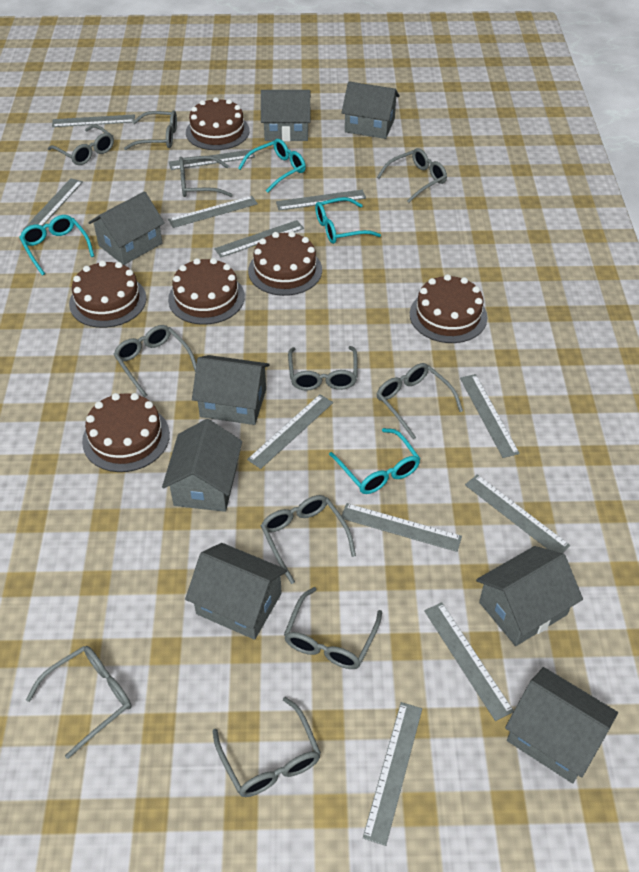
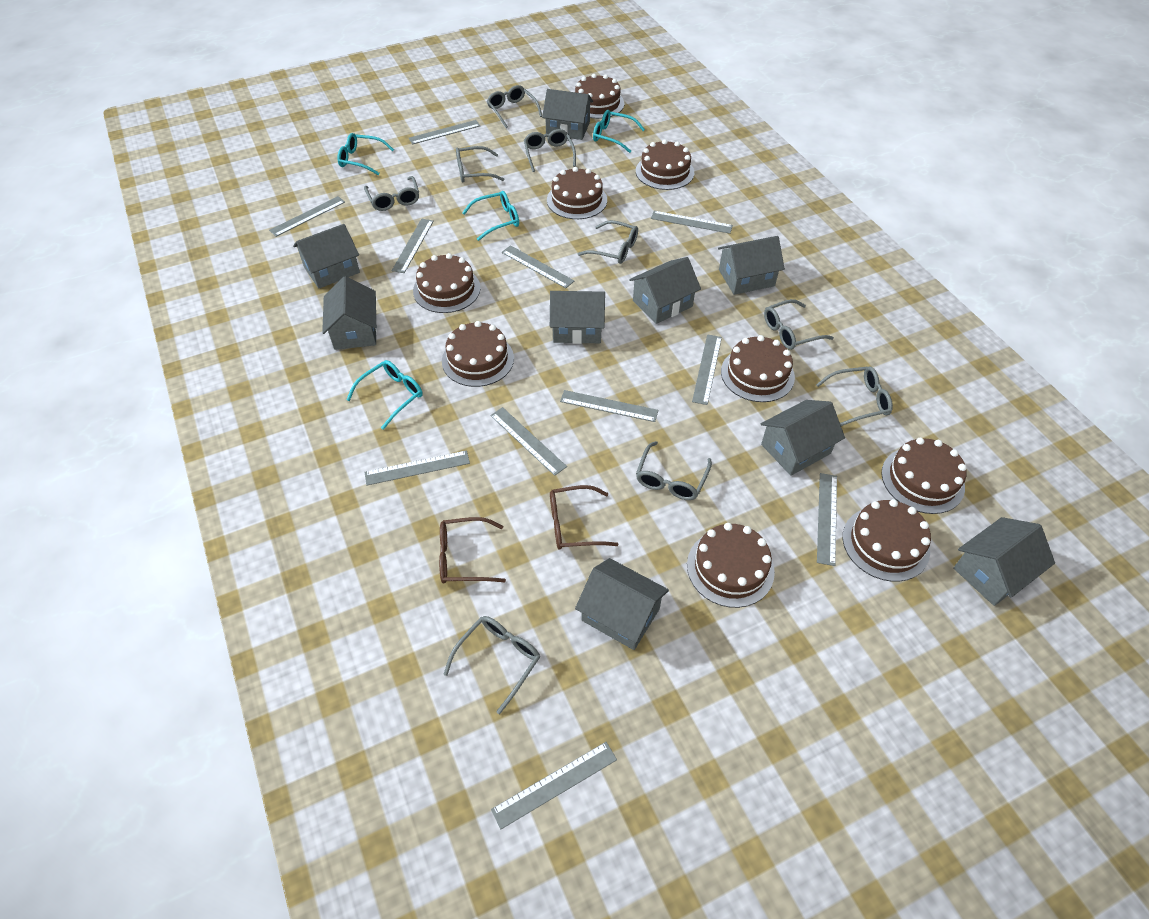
brown cake: 6 -> 9
brown glasses: 0 -> 2
grey glasses: 11 -> 9
grey house: 8 -> 9
grey ruler: 12 -> 11

